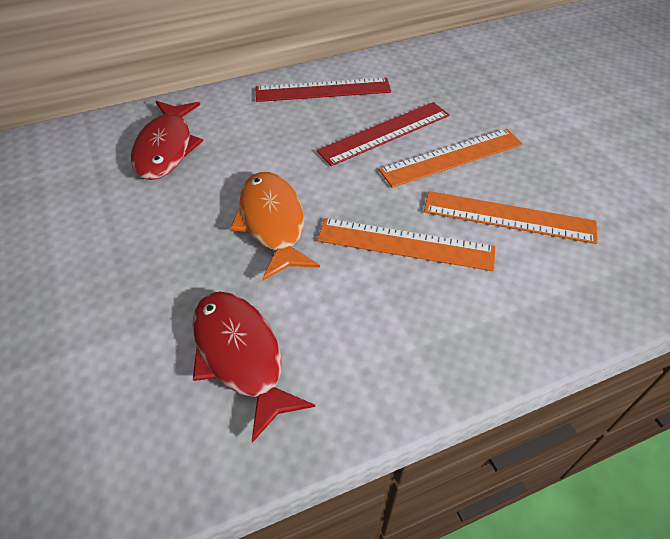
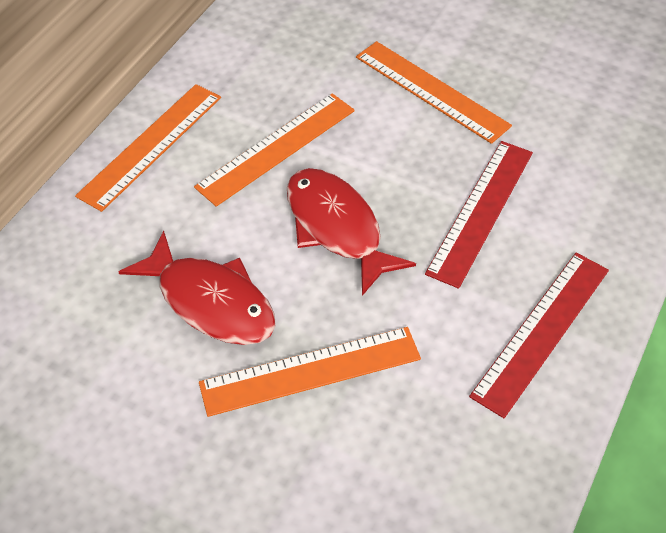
orange fish: 1 -> 0
orange ruler: 3 -> 4

